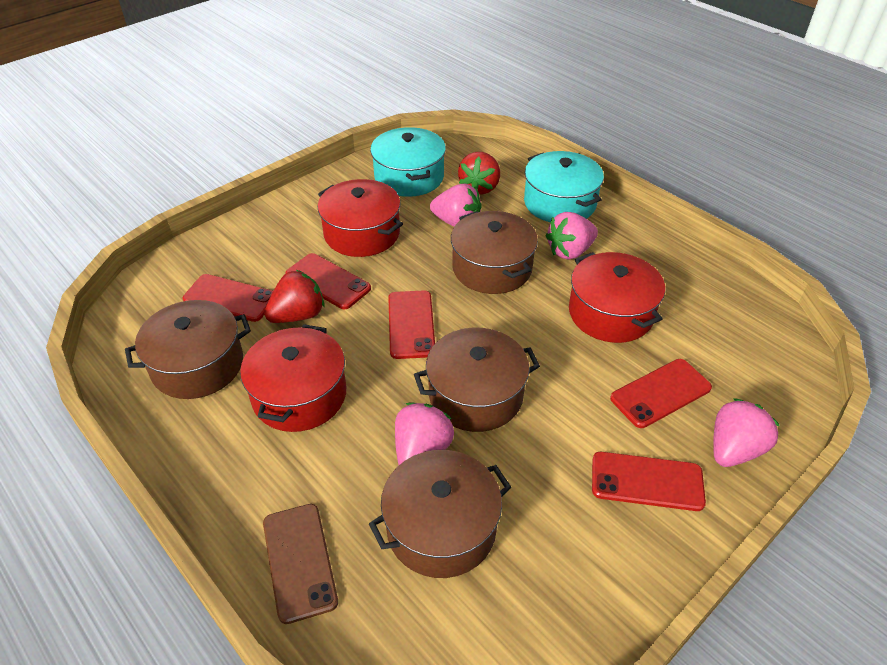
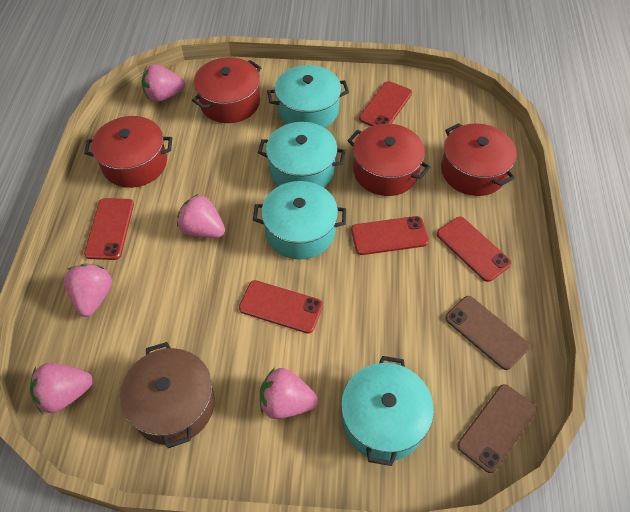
brown phone: 1 -> 2
brown pot: 4 -> 1
pink strawberry: 4 -> 5
red pot: 3 -> 4
red strawberry: 2 -> 0
turquoise pot: 2 -> 4

